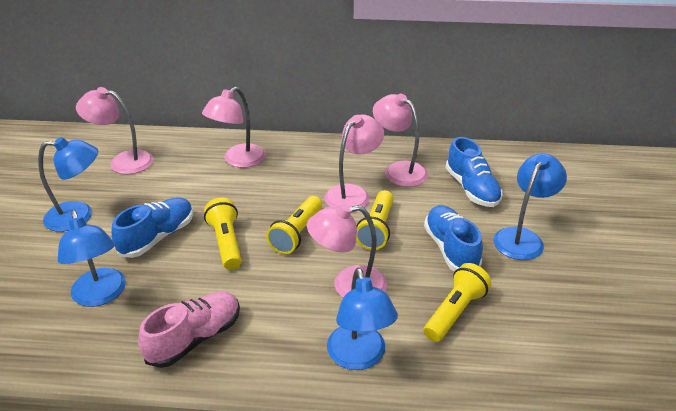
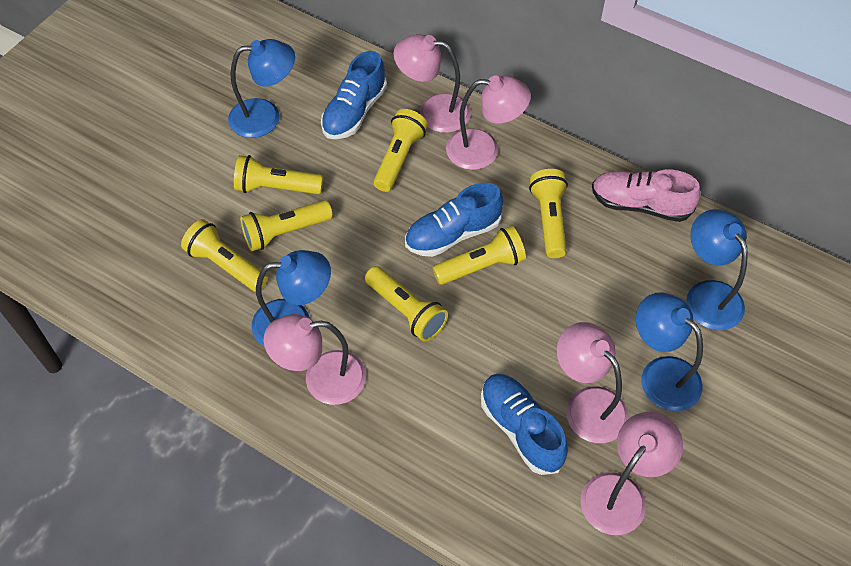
yellow flashlight: 4 -> 7

